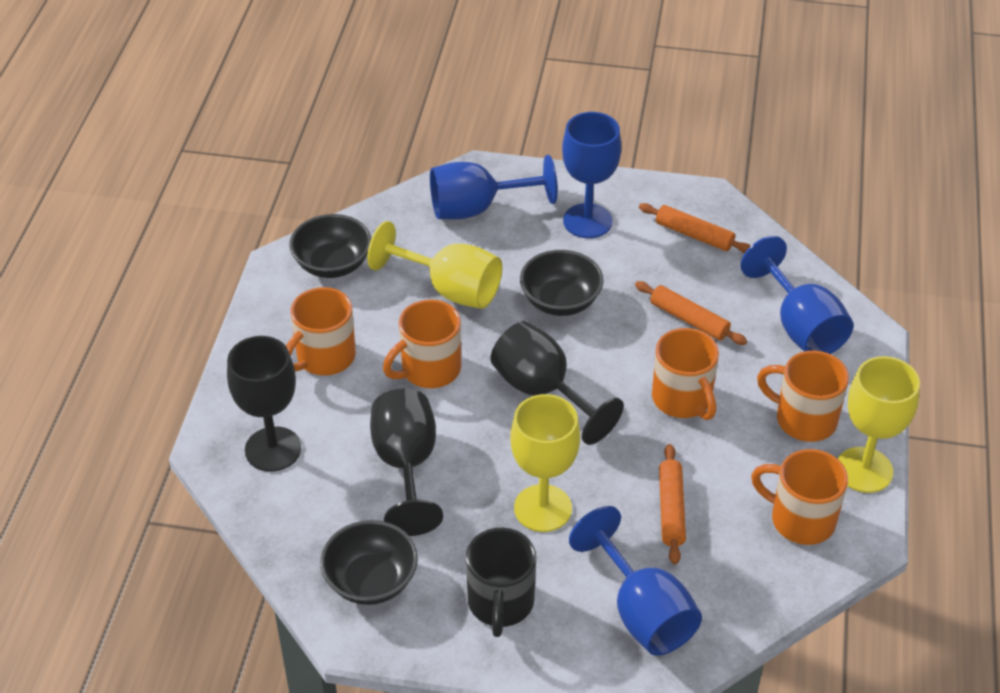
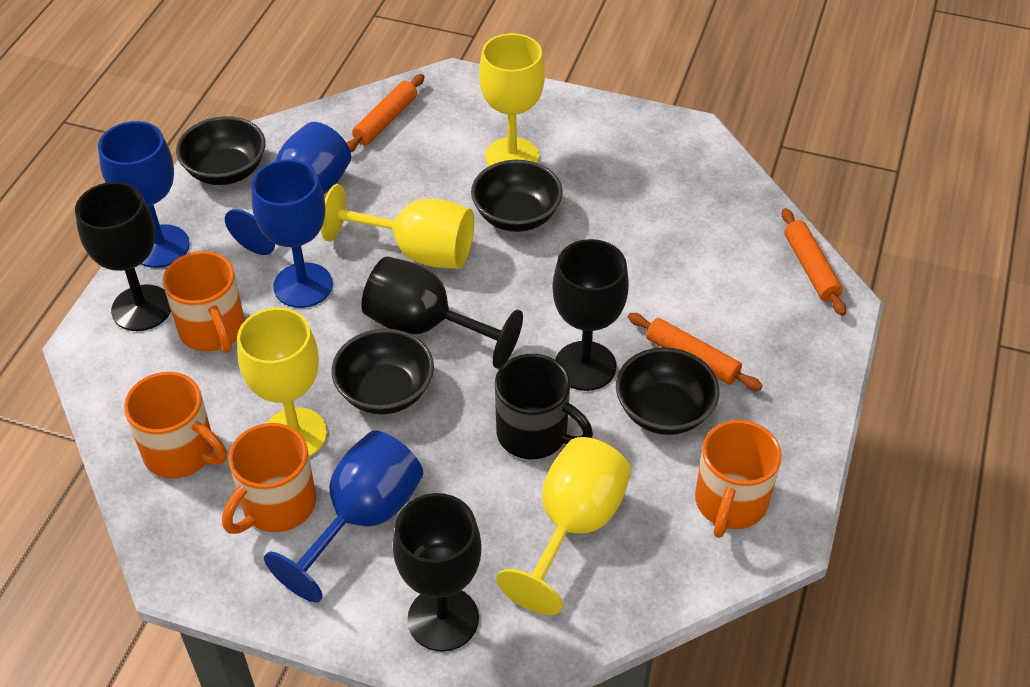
black bowl: 3 -> 4
black goblet: 3 -> 4
orange mug: 5 -> 4
yellow goblet: 3 -> 4

